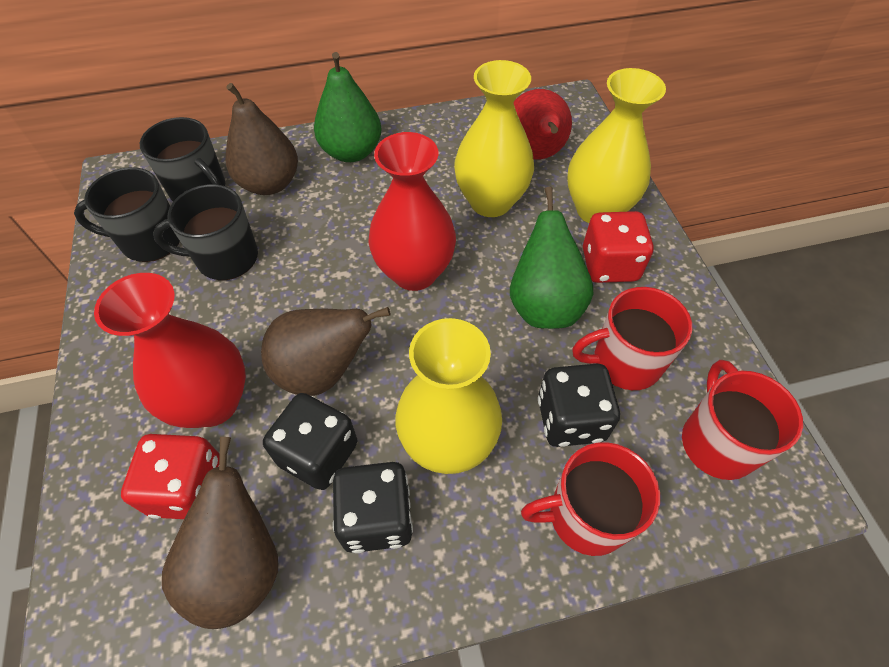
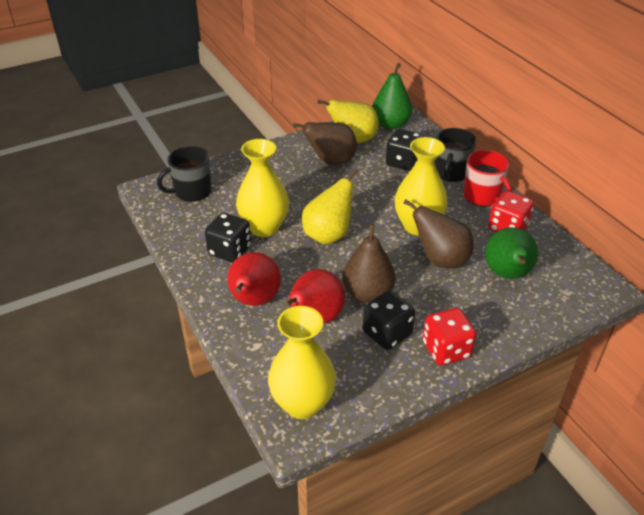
black mug: 3 -> 2
red mug: 3 -> 1
red pear: 1 -> 2
red vase: 2 -> 0
yellow pear: 0 -> 2

